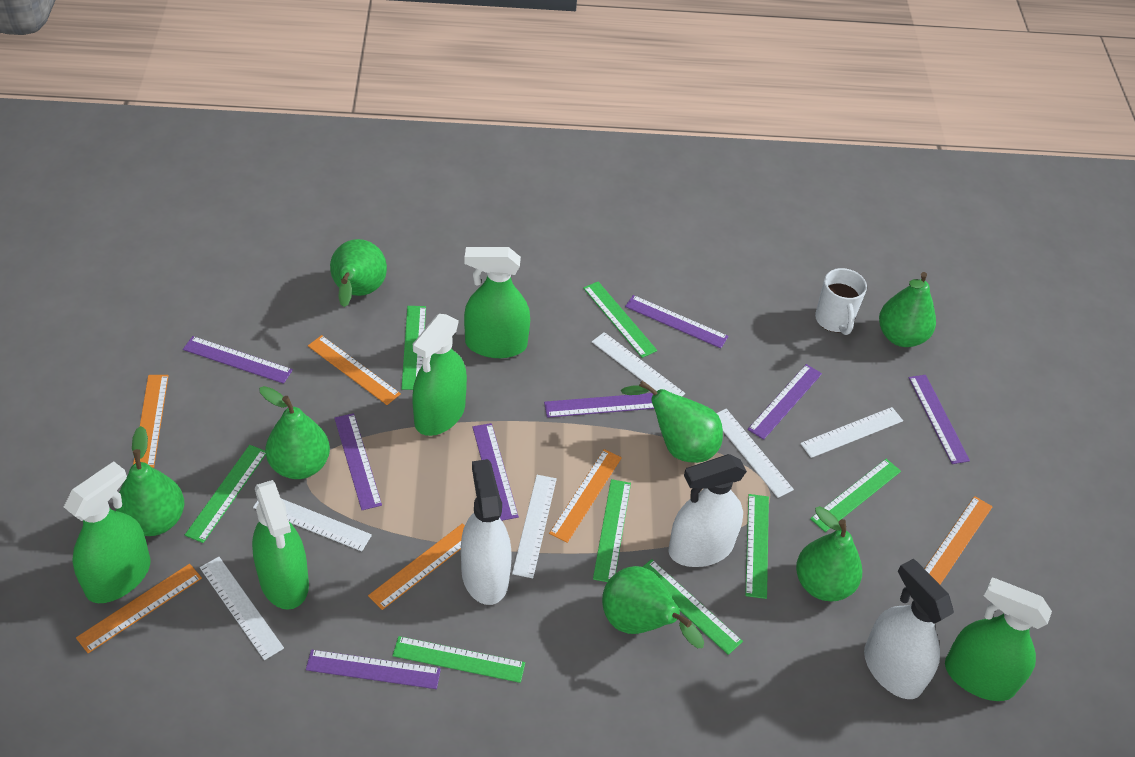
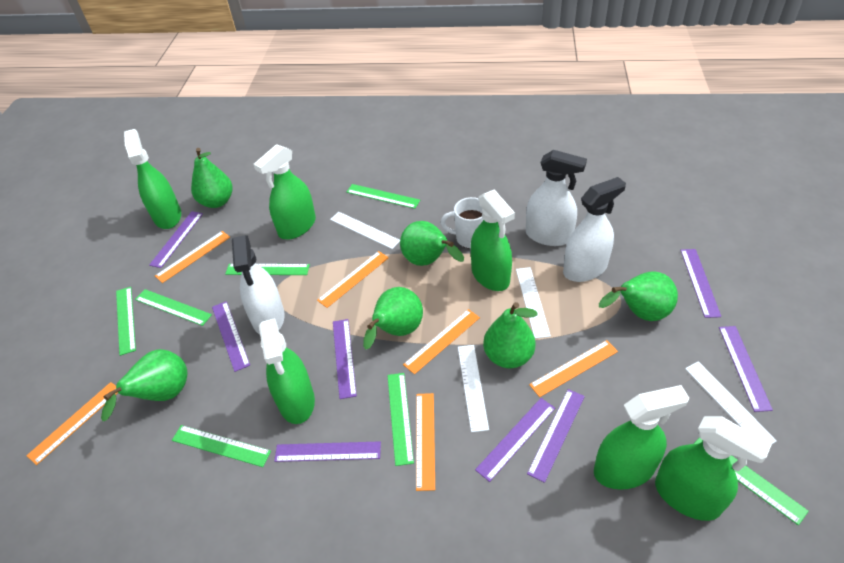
green pear: 7 -> 6
green ruler: 8 -> 7
green spray bottle: 5 -> 6
white ruler: 6 -> 4

